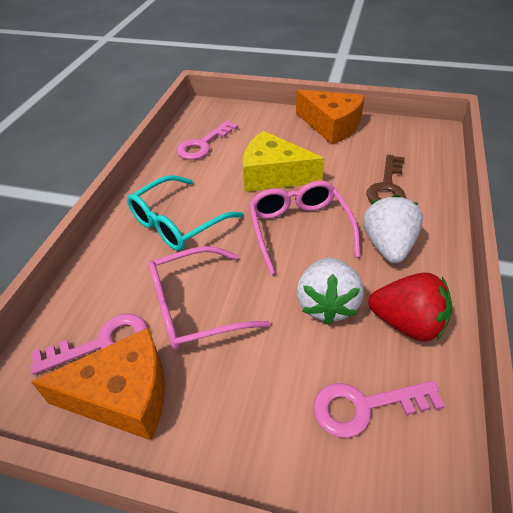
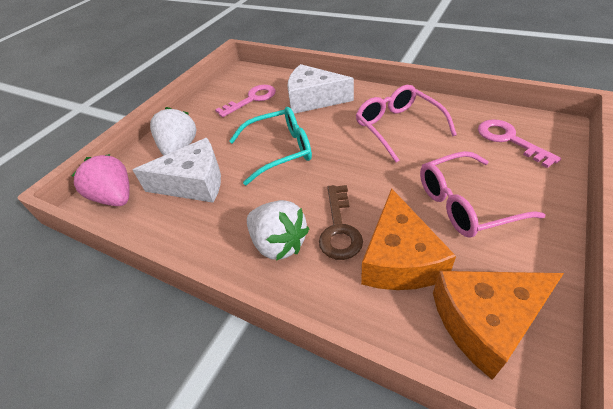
pink key: 3 -> 2
pink strawberry: 0 -> 1
red strawberry: 1 -> 0
white cheese: 0 -> 2
yellow cheese: 1 -> 0

